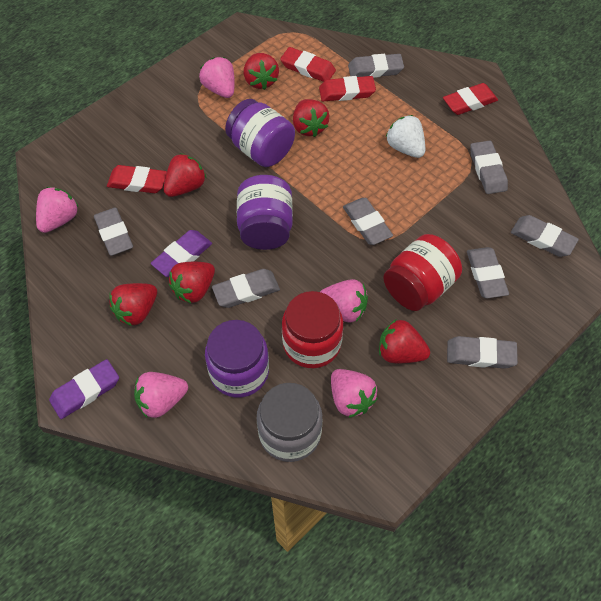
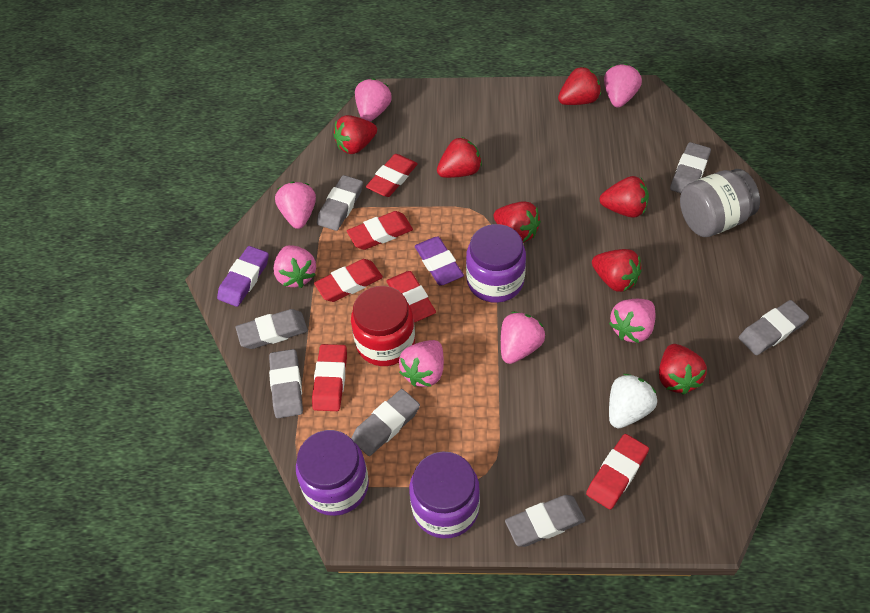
grey eraser: 8 -> 7
pink strawberry: 5 -> 7
red eraser: 4 -> 6
red jar: 2 -> 1
red strawberry: 6 -> 7

